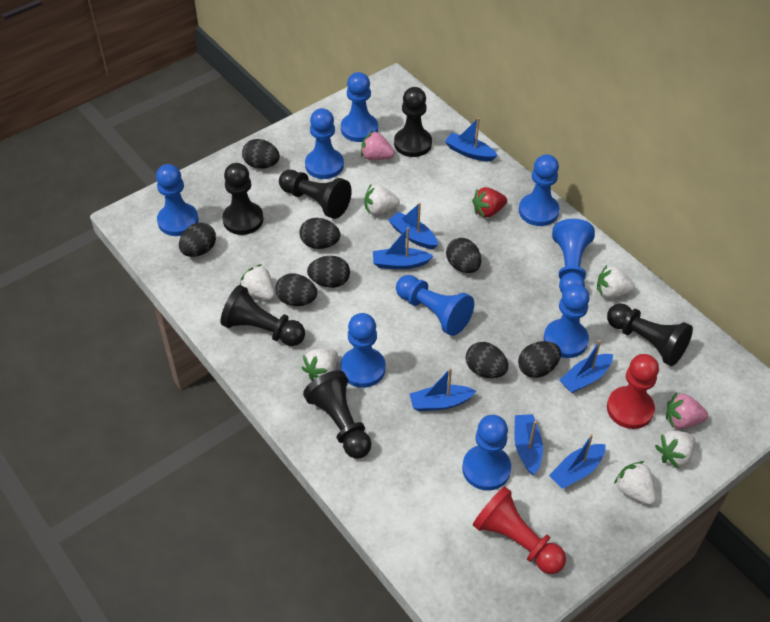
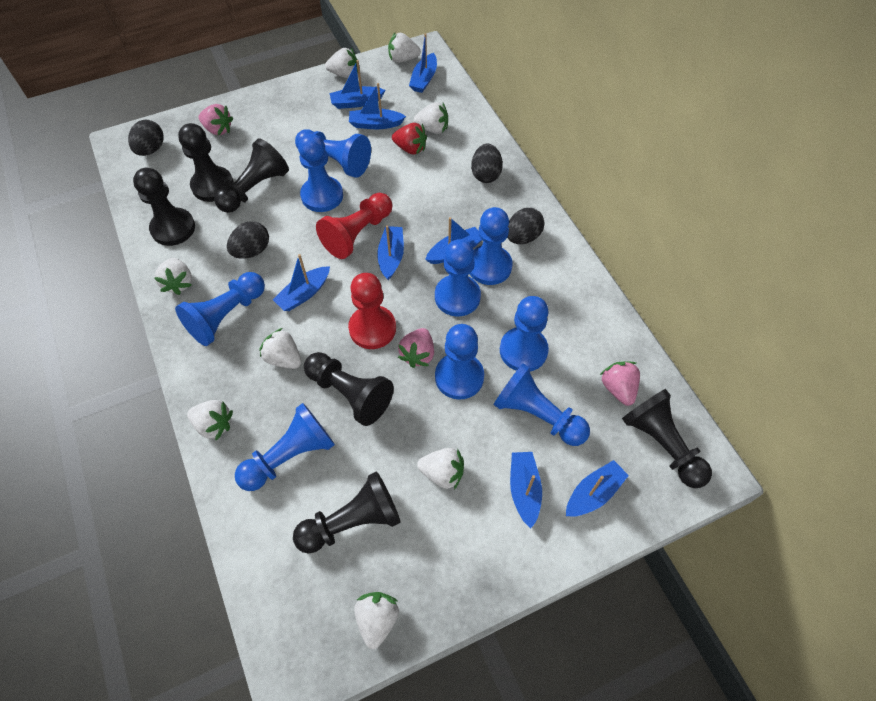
black egg: 8 -> 4
blue boat: 7 -> 8
pink strawberry: 2 -> 3
white strawberry: 6 -> 8

